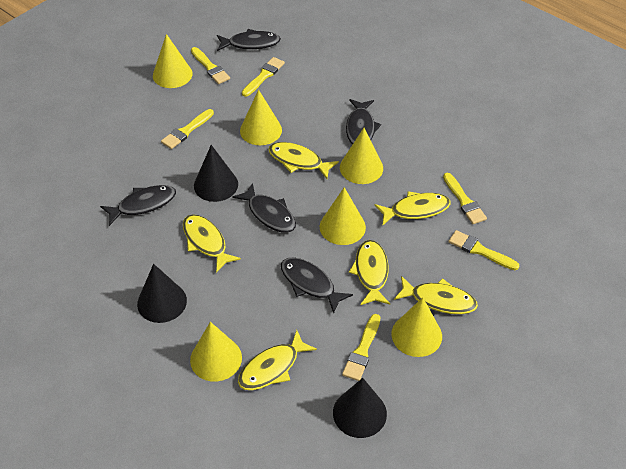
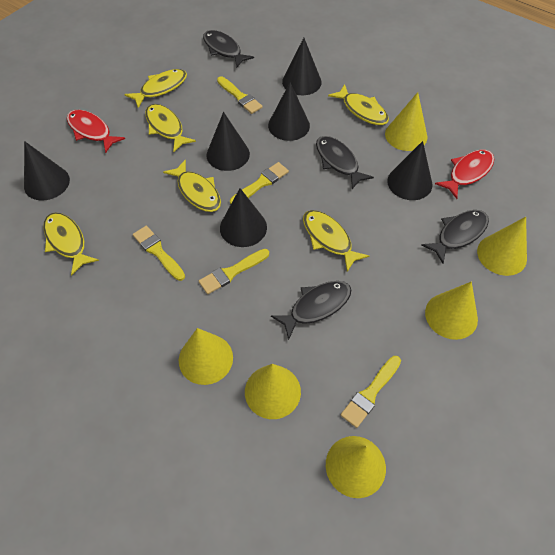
black cone: 3 -> 6
black fish: 5 -> 4
red fish: 0 -> 2
yellow brush: 6 -> 5

